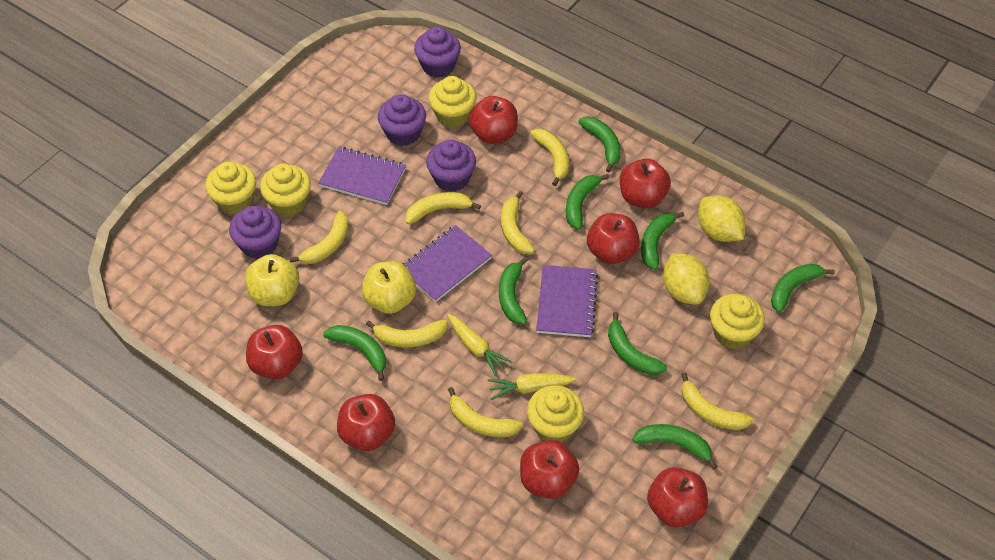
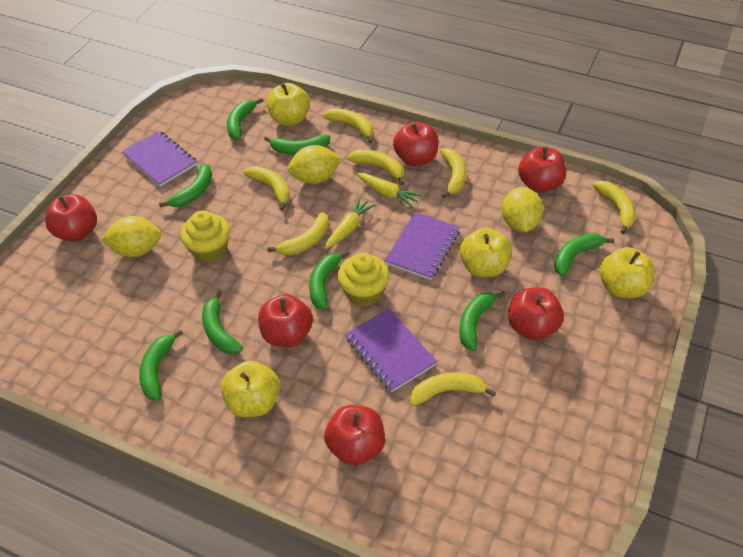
purple cupcake: 4 -> 0
red apple: 7 -> 6
yellow apple: 2 -> 4
yellow cupcake: 5 -> 2
yellow lemon: 2 -> 3

